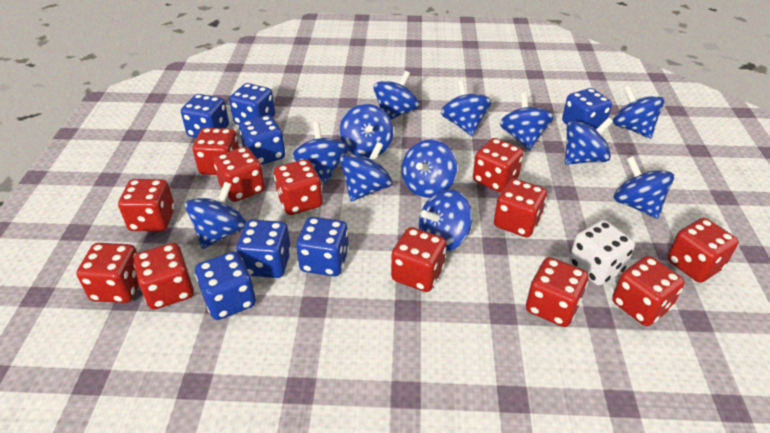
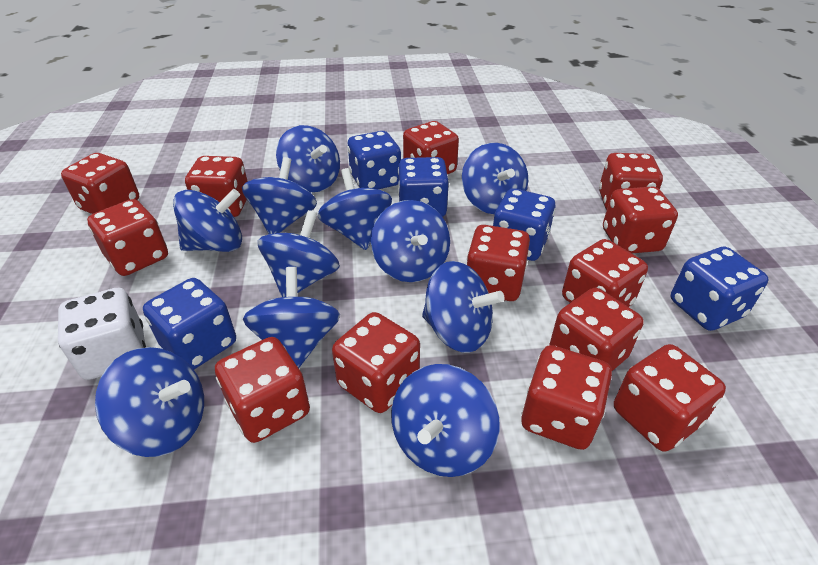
blue dice: 7 -> 5
blue spinning top: 12 -> 11
red dice: 12 -> 13

